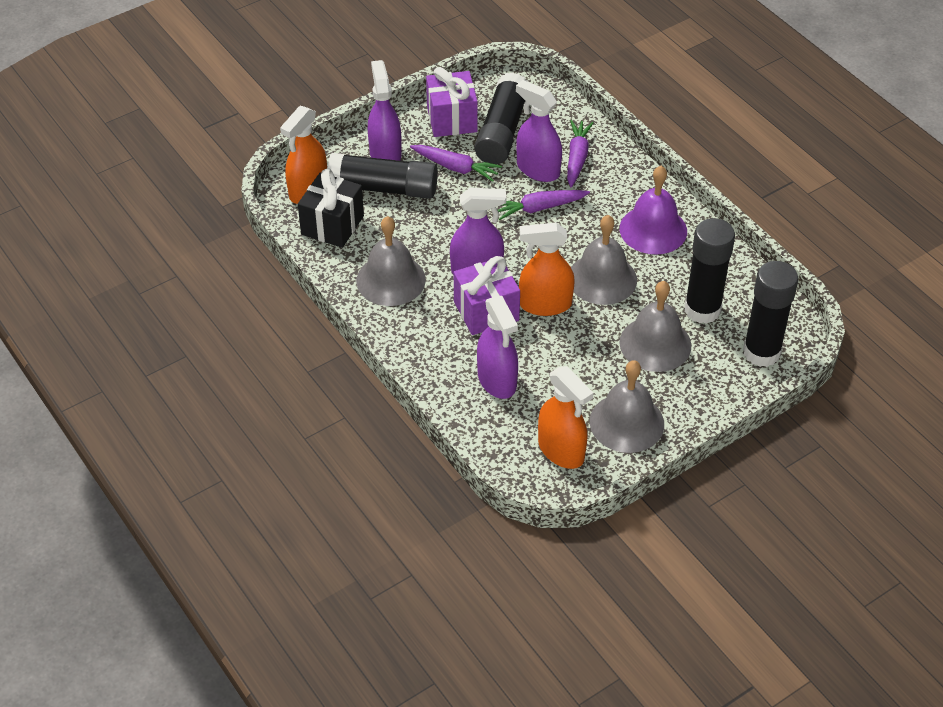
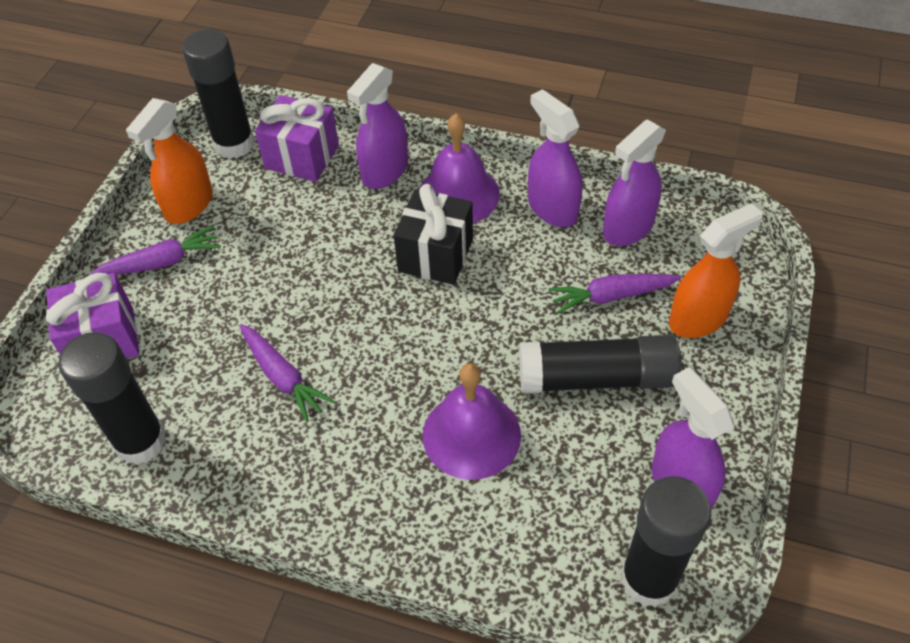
grey bell: 4 -> 0
orange spray bottle: 3 -> 2
purple bell: 1 -> 2

